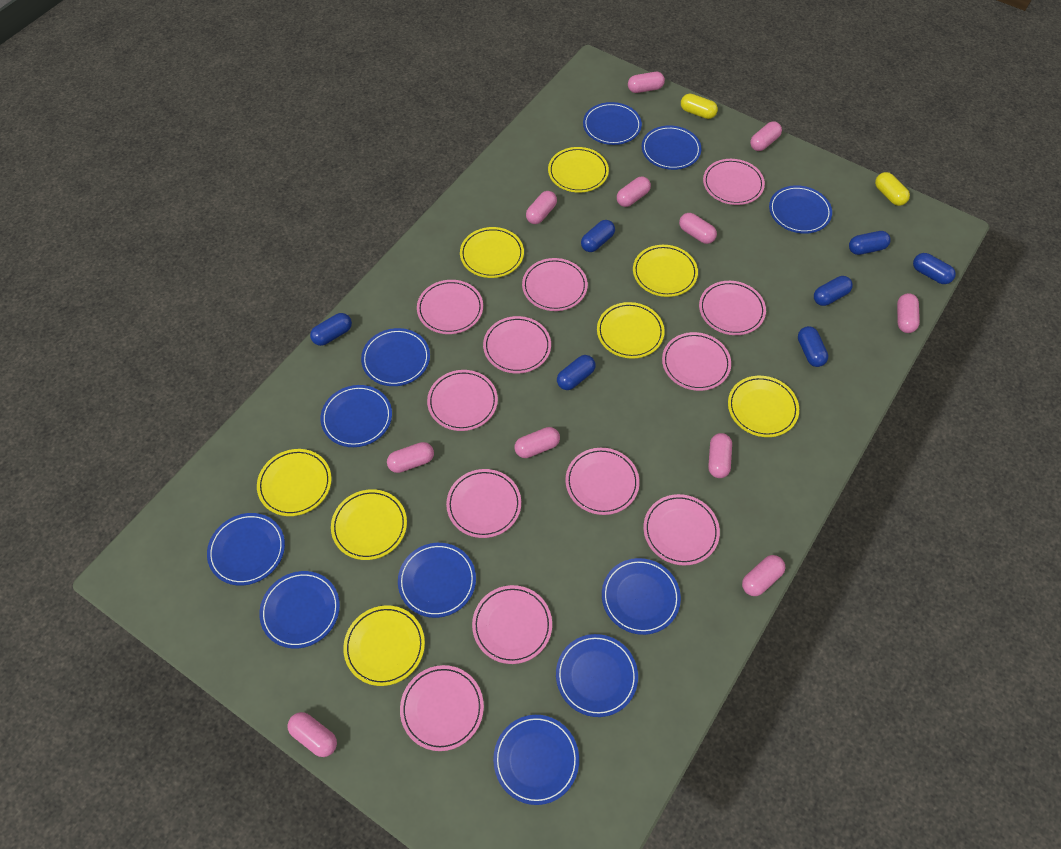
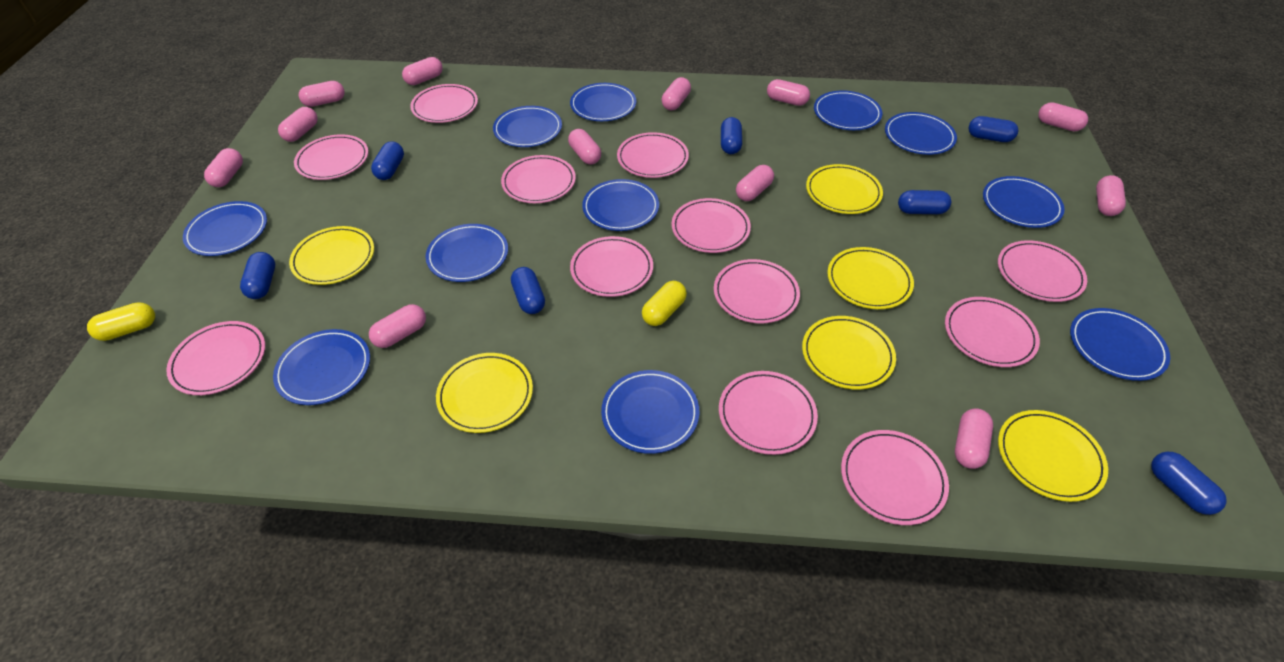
pink capsule: 11 -> 12
yellow plate: 8 -> 6

